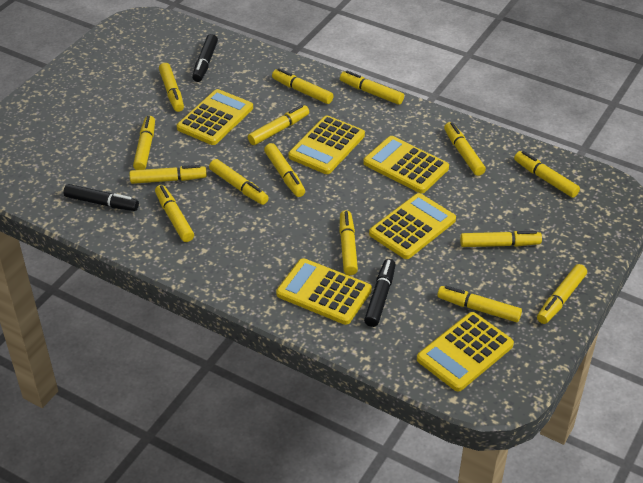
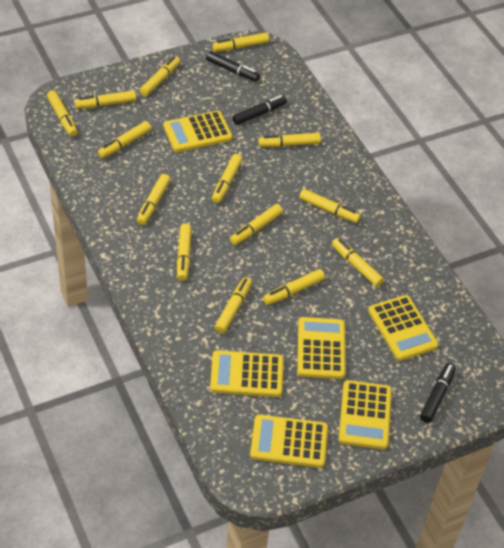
yellow marker: 15 -> 14

